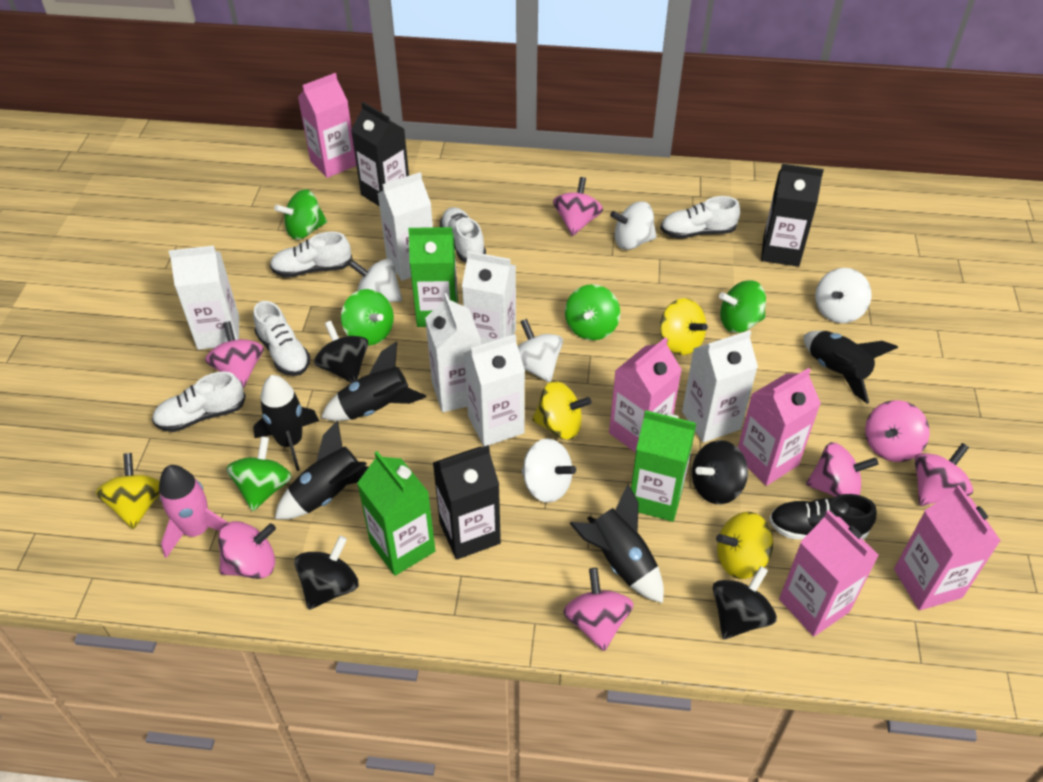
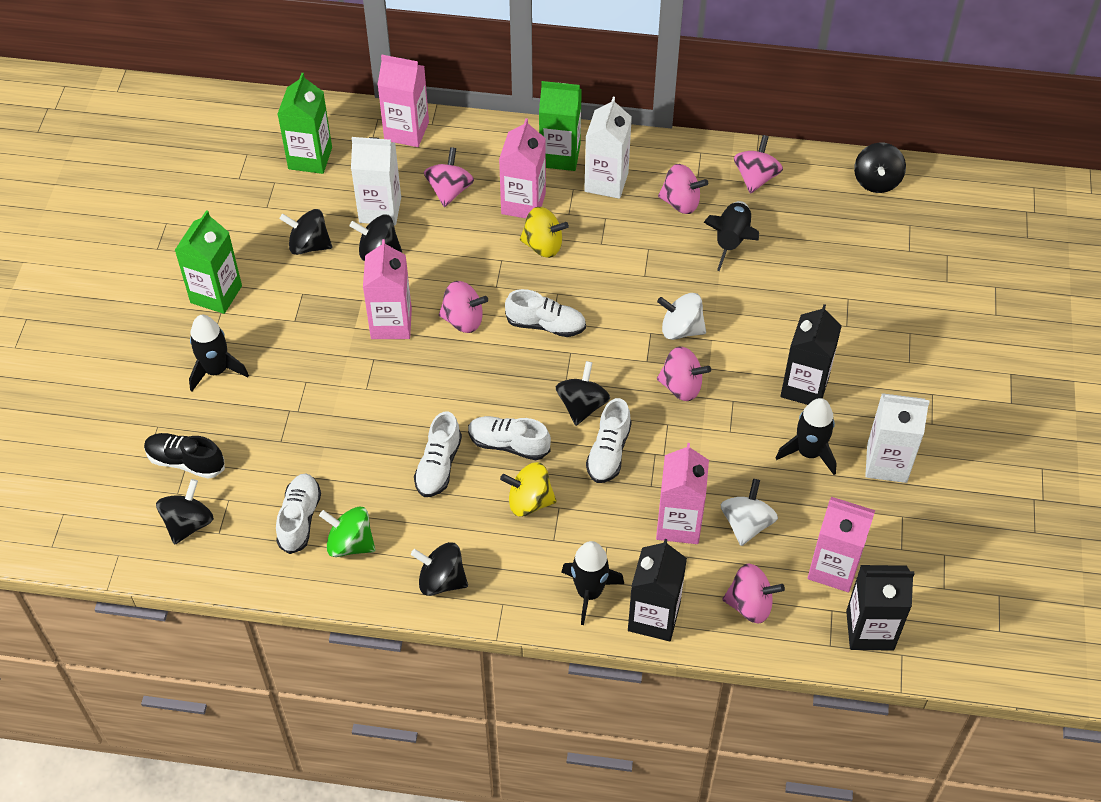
black rocket: 5 -> 4
black spinning top: 4 -> 6
green spinning top: 5 -> 1
pink rocket: 1 -> 0
pink spinning top: 7 -> 6
white carton: 6 -> 3
white spinning top: 5 -> 2
yellow spinning top: 4 -> 2

